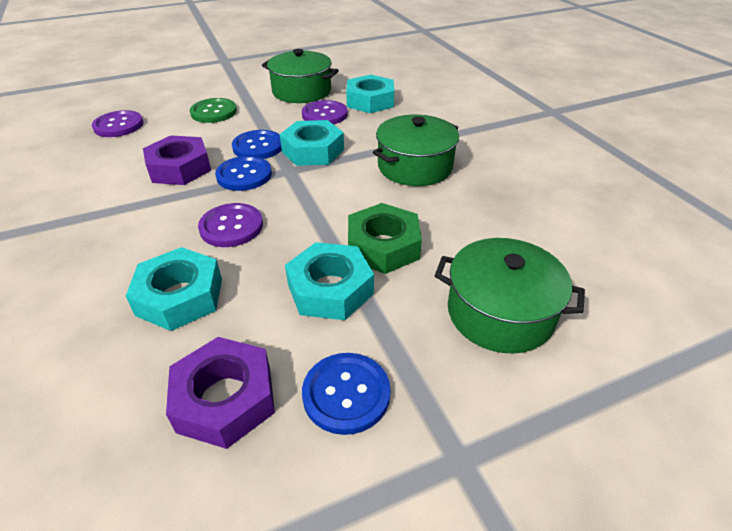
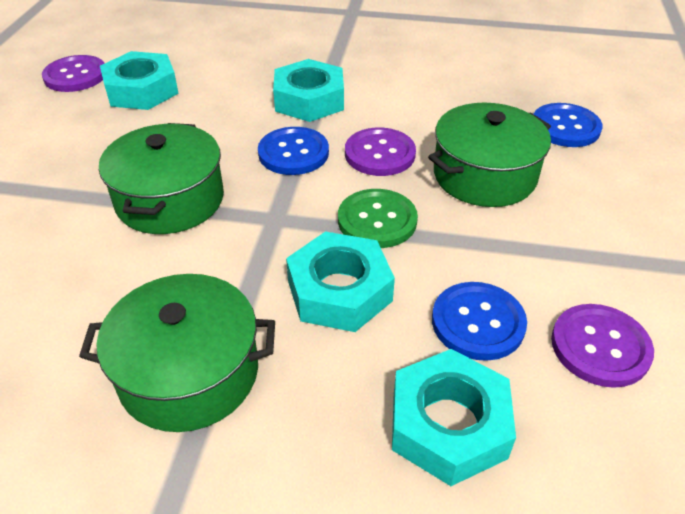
green nut: 1 -> 0
purple nut: 2 -> 0

